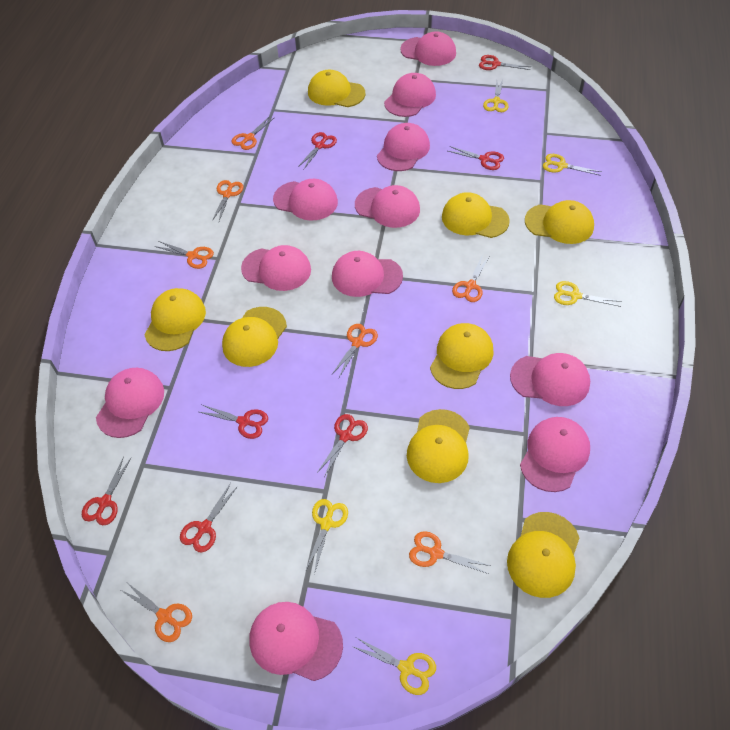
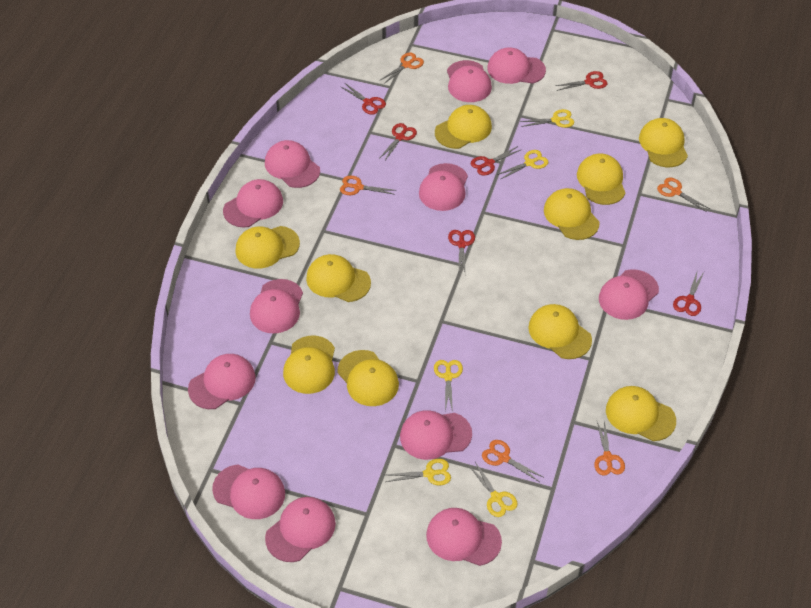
orange scissors: 7 -> 5
pink cap: 11 -> 12
red scissors: 7 -> 6
yellow cap: 8 -> 10

